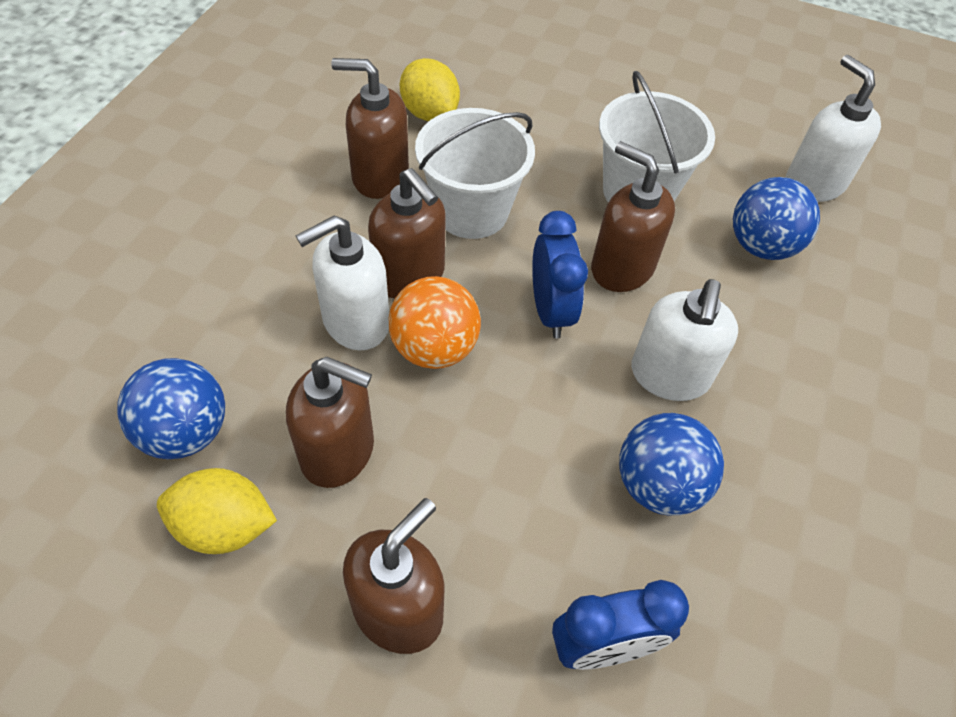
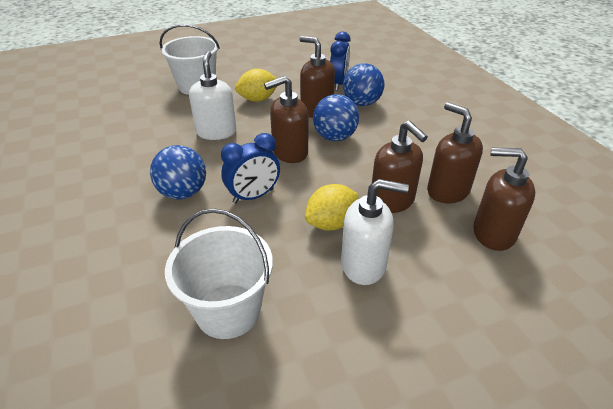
orange ball: 1 -> 0
white soap dispenser: 3 -> 2

